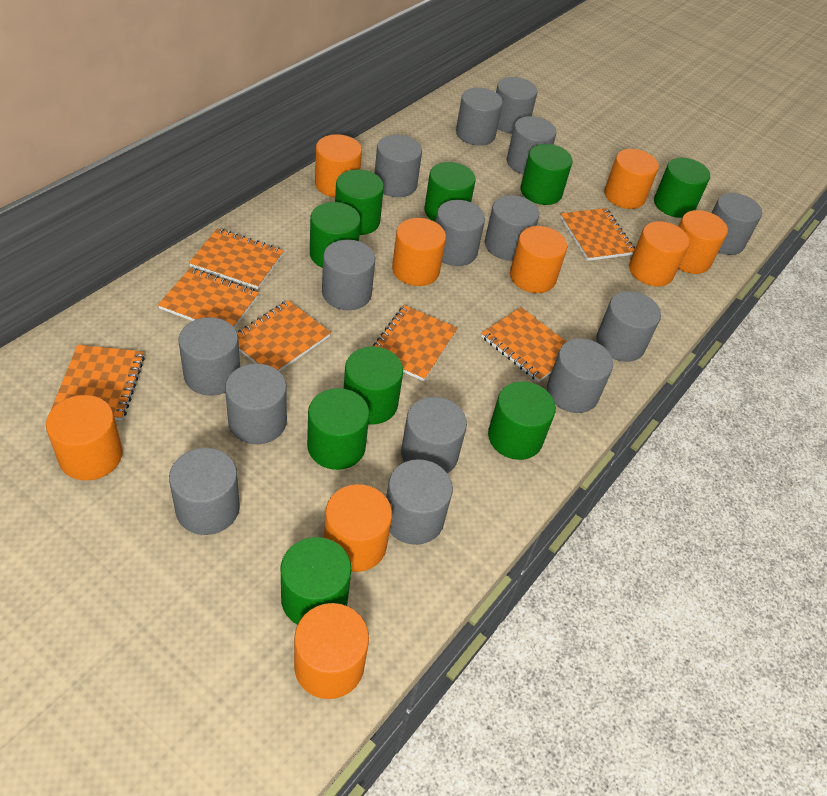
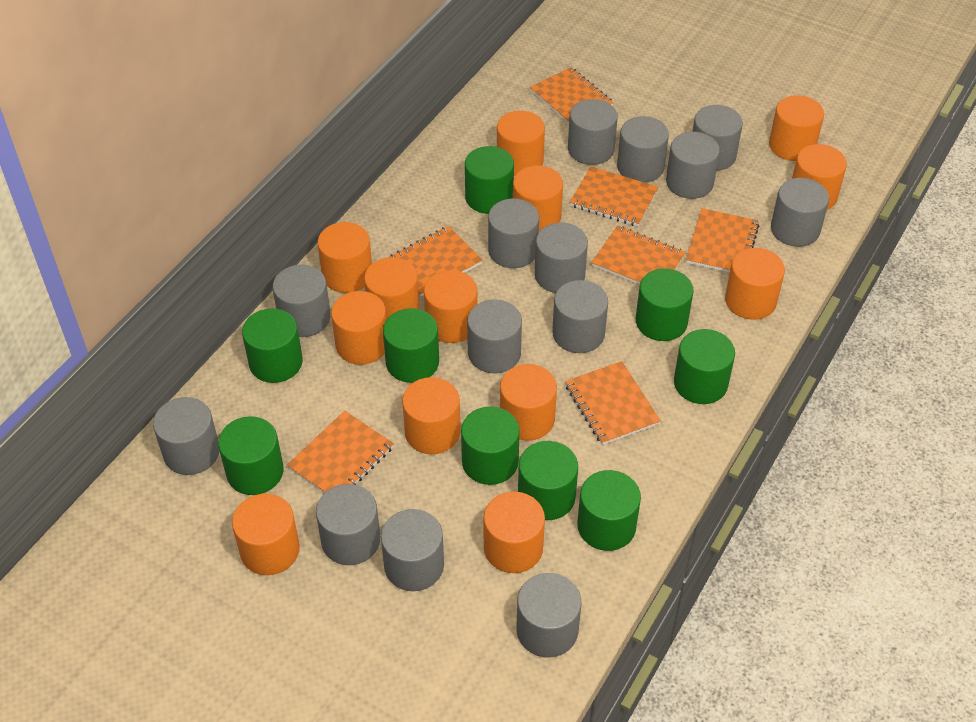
grey cylinder: 15 -> 14
orange cylinder: 9 -> 13

